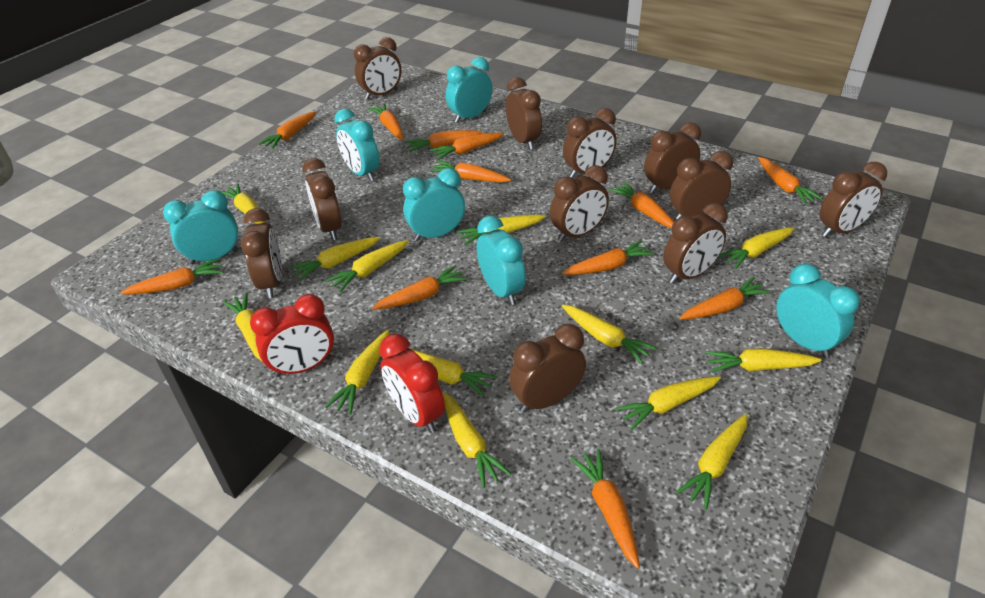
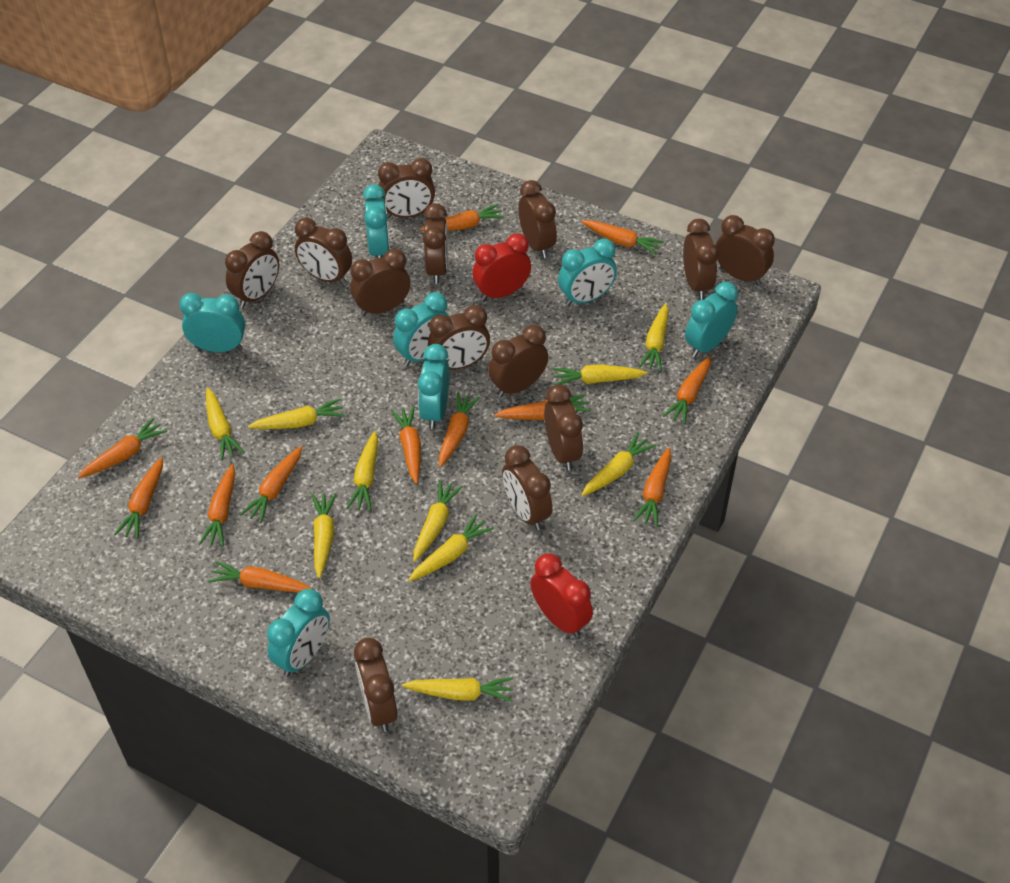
brown clock: 11 -> 13
turquoise clock: 6 -> 7
yellow carrot: 13 -> 10

